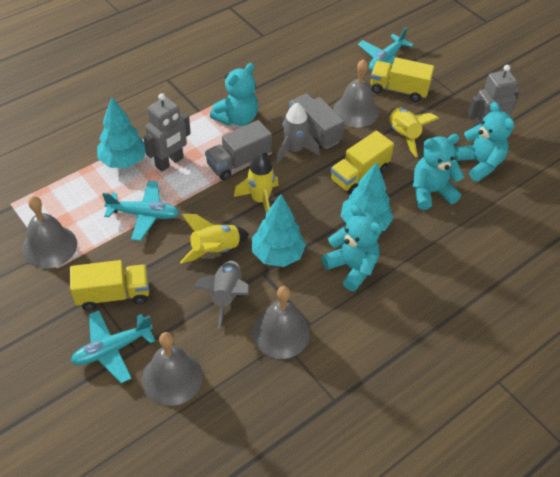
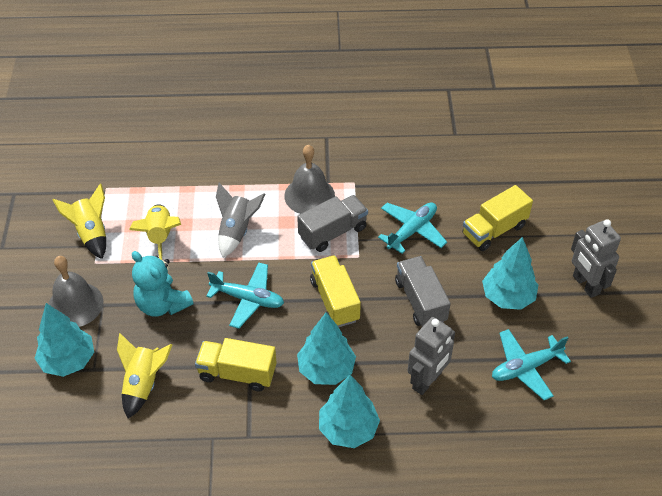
grey bell: 4 -> 2
grey rocket: 2 -> 1
turquoise teddy bear: 4 -> 1
turquoise tree: 3 -> 4

